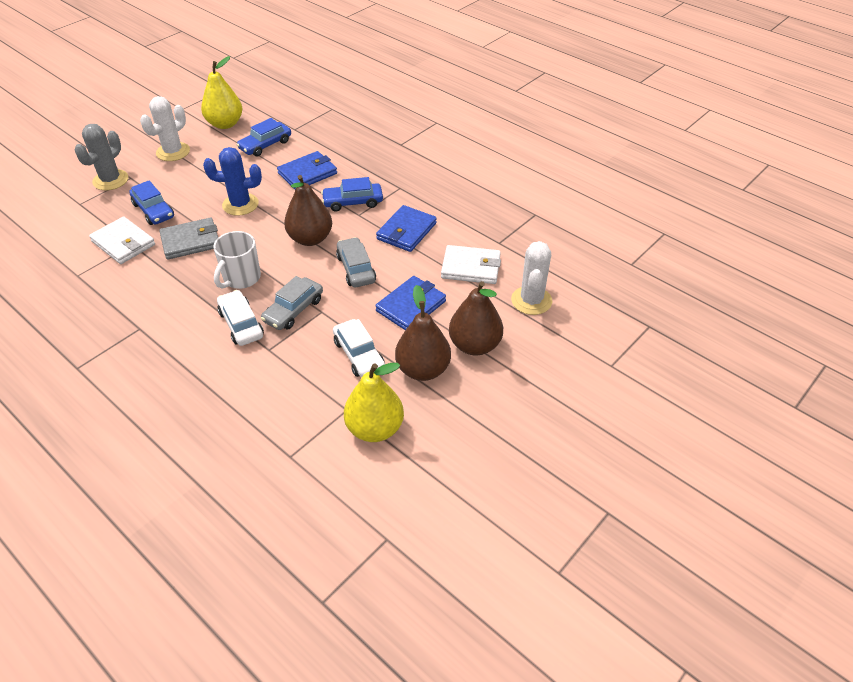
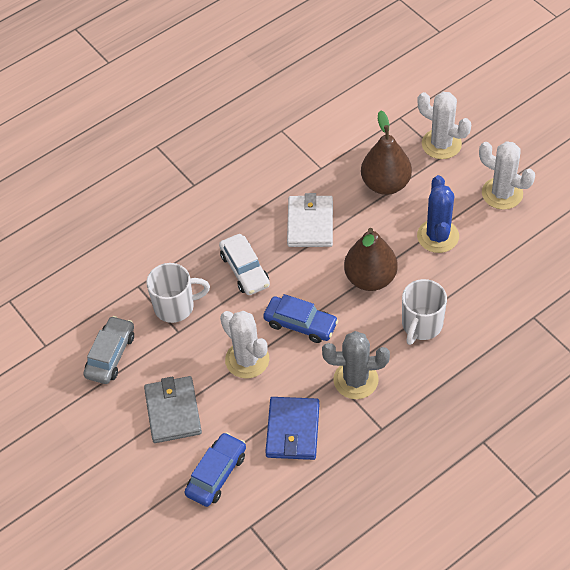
blue car: 3 -> 2
blue wallet: 3 -> 1
brown pear: 3 -> 2
grey car: 2 -> 1
white cactus: 2 -> 3
white car: 2 -> 1
white mug: 1 -> 2
white wallet: 2 -> 1
yellow pear: 2 -> 0

